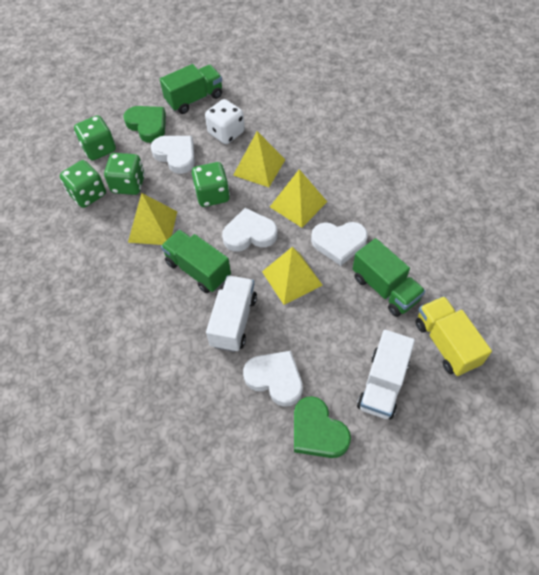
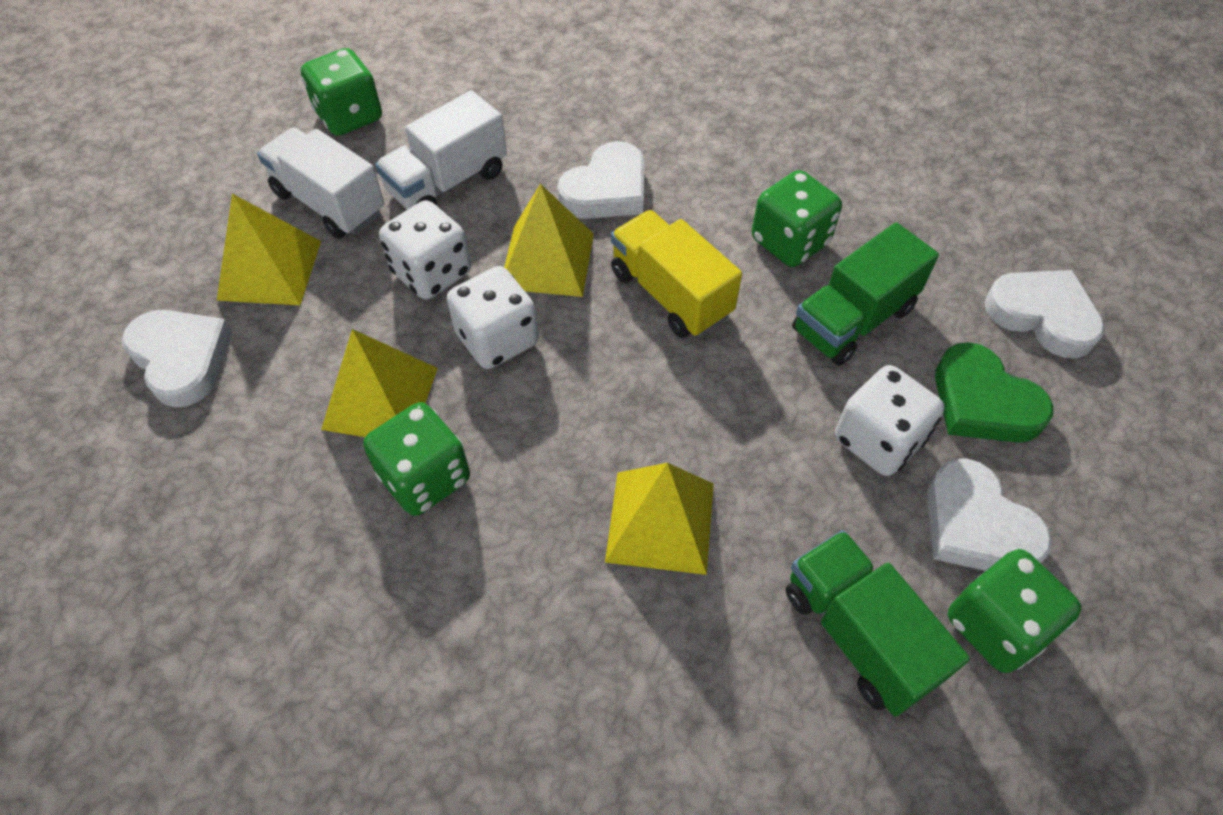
green heart: 2 -> 1
green truck: 3 -> 2
white dice: 1 -> 3

